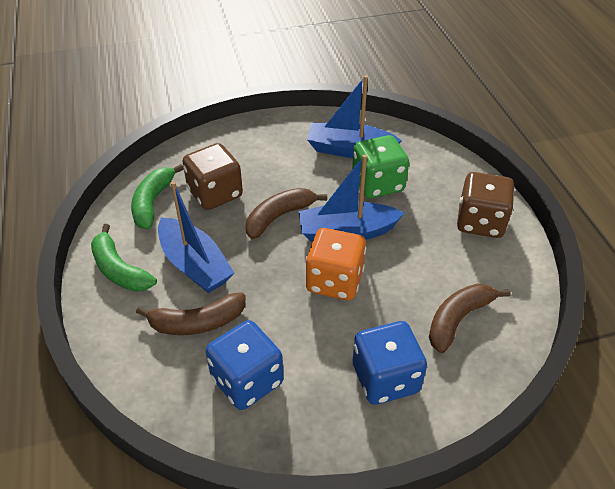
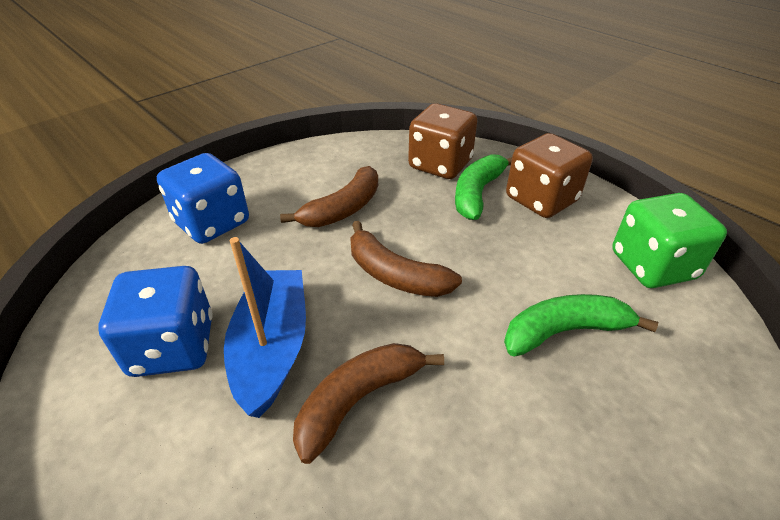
blue boat: 3 -> 1
orange dice: 1 -> 0

